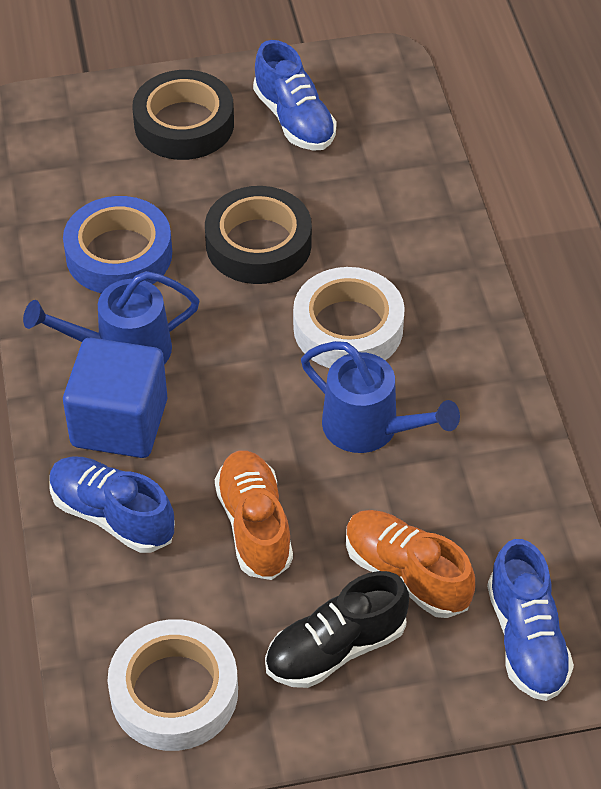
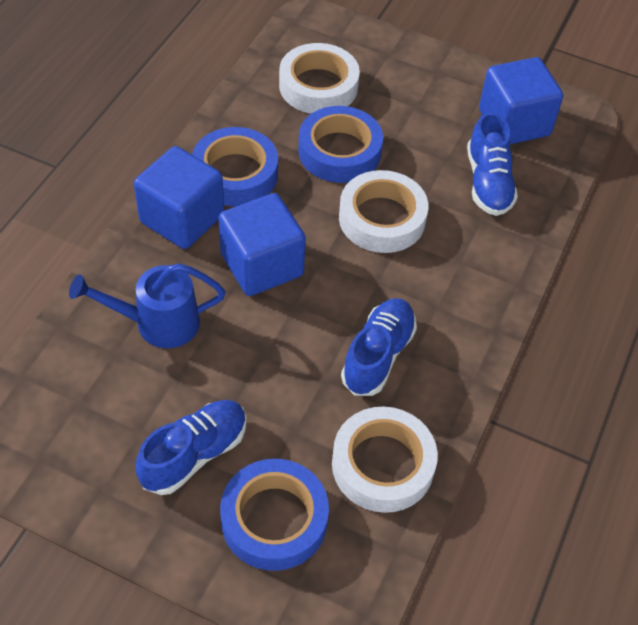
black shoe: 1 -> 0
black tape: 2 -> 0
blue cube: 1 -> 3
blue tape: 1 -> 3
blue watering can: 2 -> 1
orange shoe: 2 -> 0
white tape: 2 -> 3

